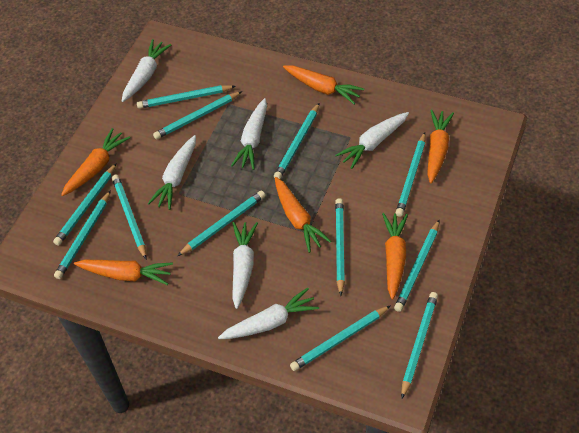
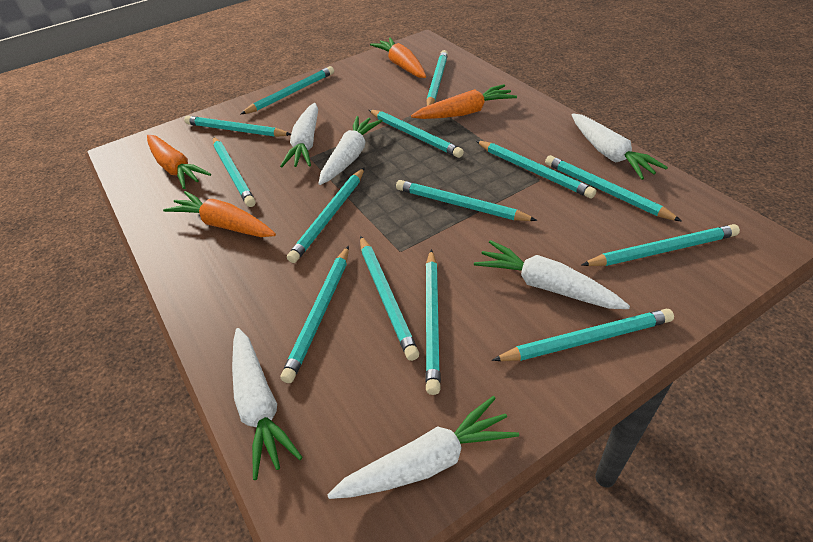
orange carrot: 6 -> 4
turquoise pencil: 12 -> 14

